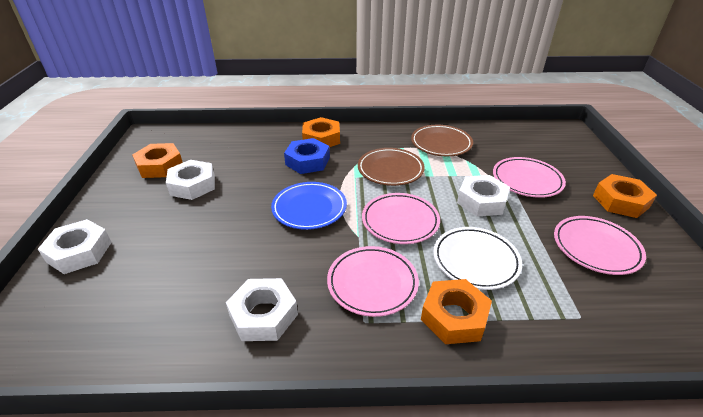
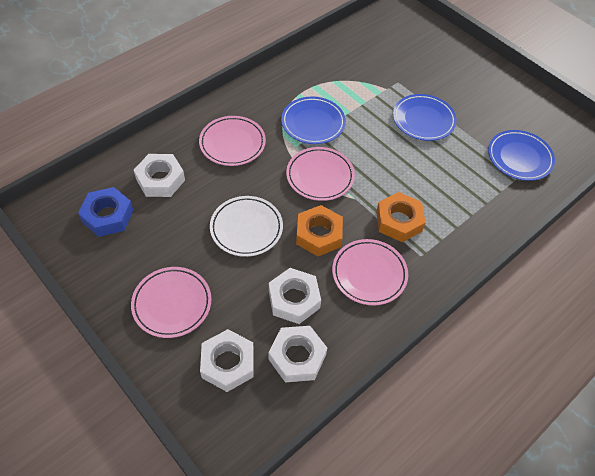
blue plate: 1 -> 3
brown plate: 2 -> 0
orange nut: 4 -> 2

